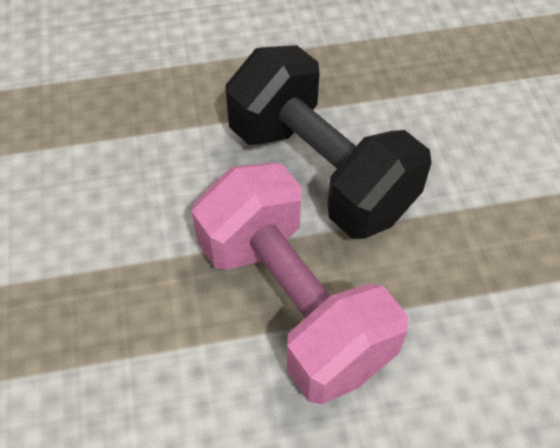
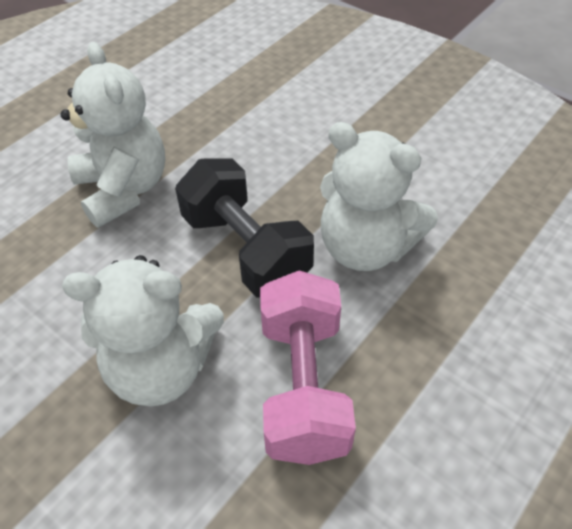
white teddy bear: 0 -> 3

